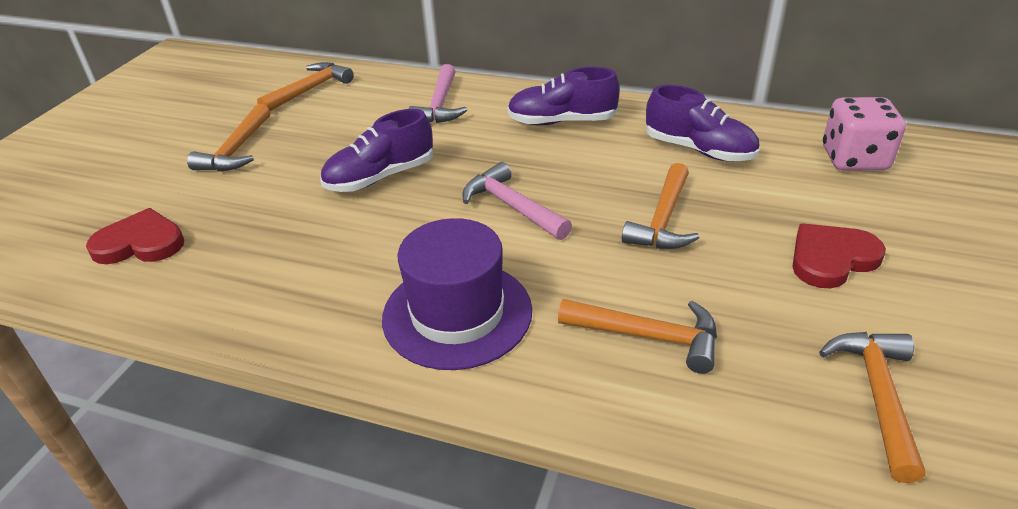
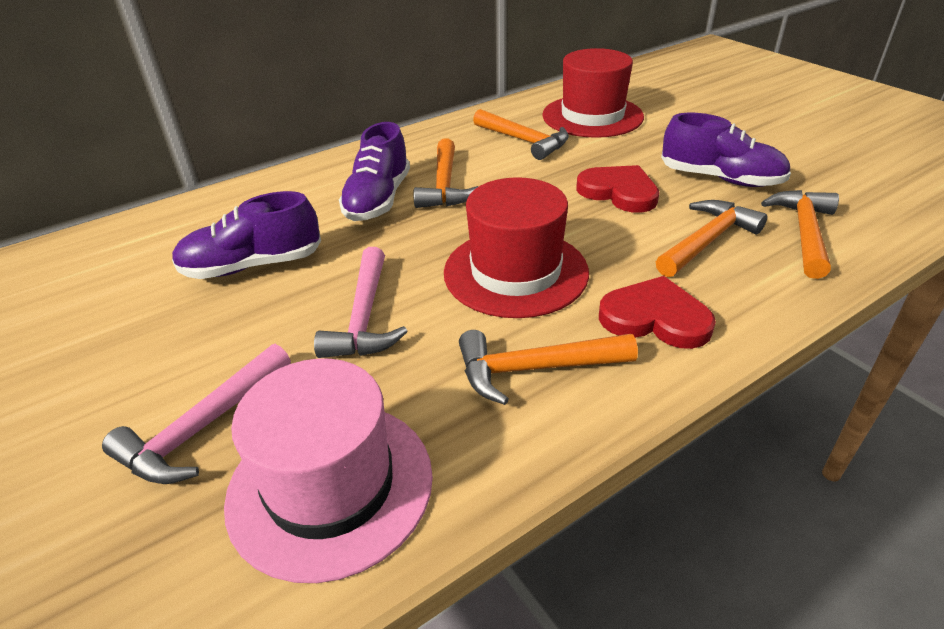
pink dice: 1 -> 0
pink hat: 0 -> 1
purple hat: 1 -> 0
red hat: 0 -> 2

